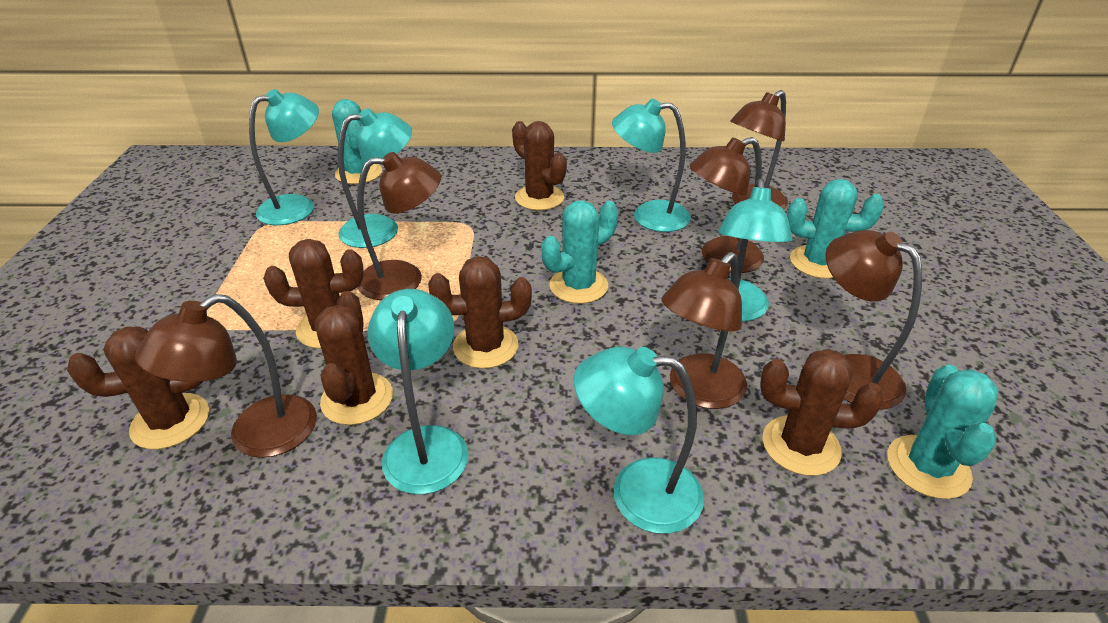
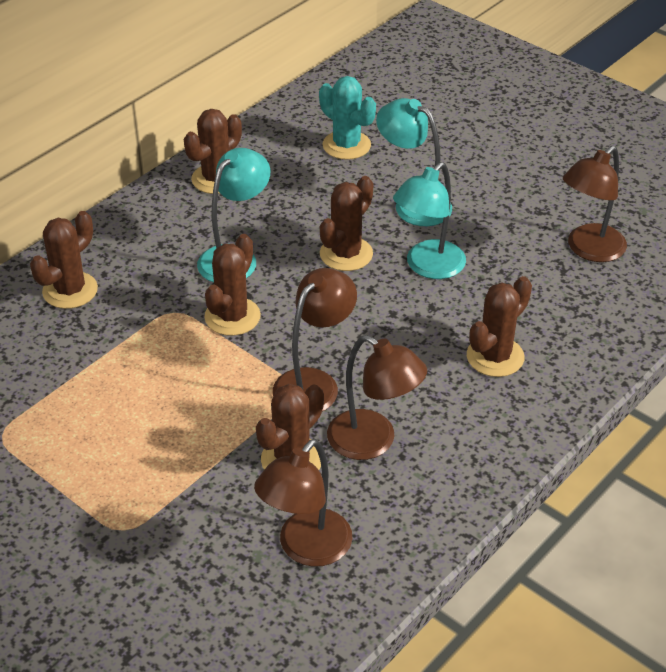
brown lamp: 6 -> 4
turquoise cactus: 4 -> 1
turquoise lamp: 6 -> 3

